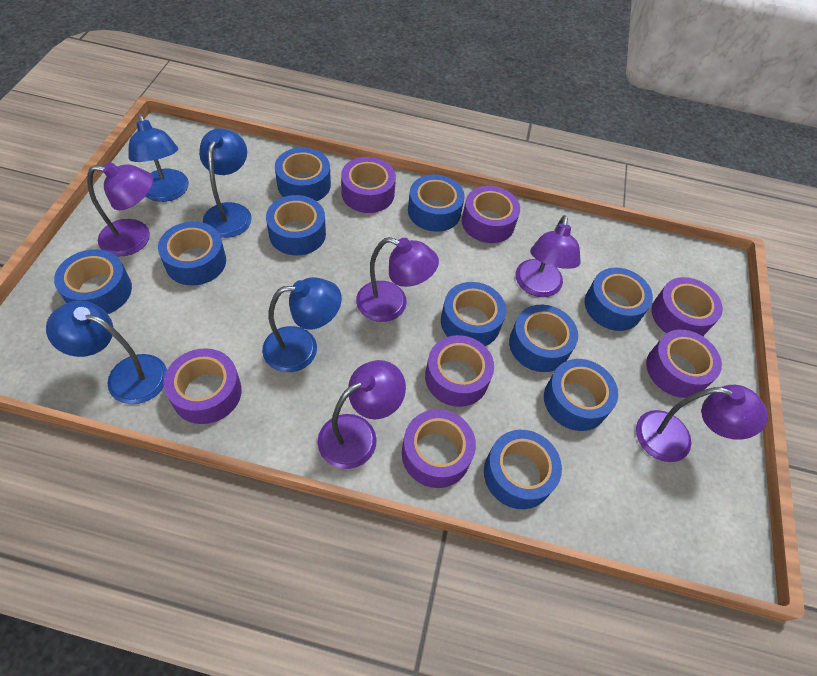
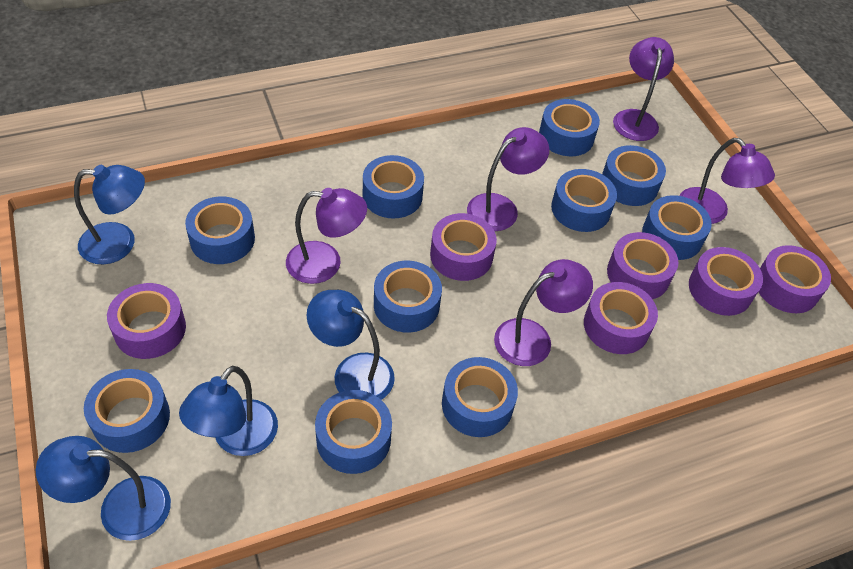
purple tape: 7 -> 6

